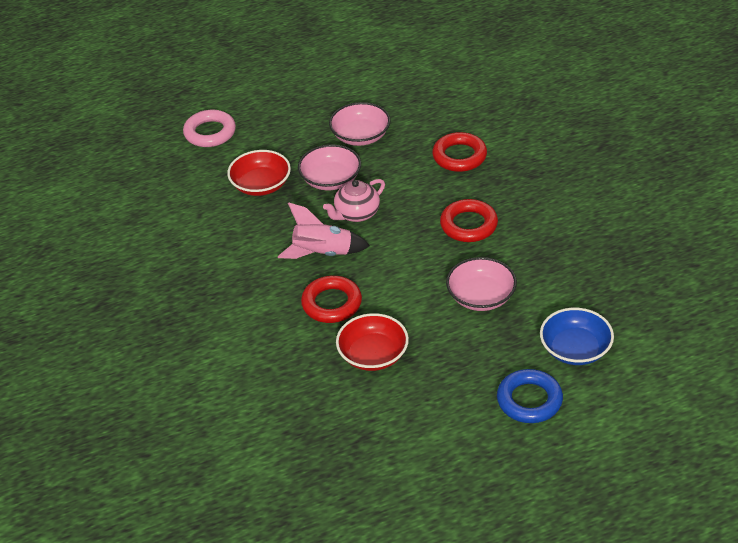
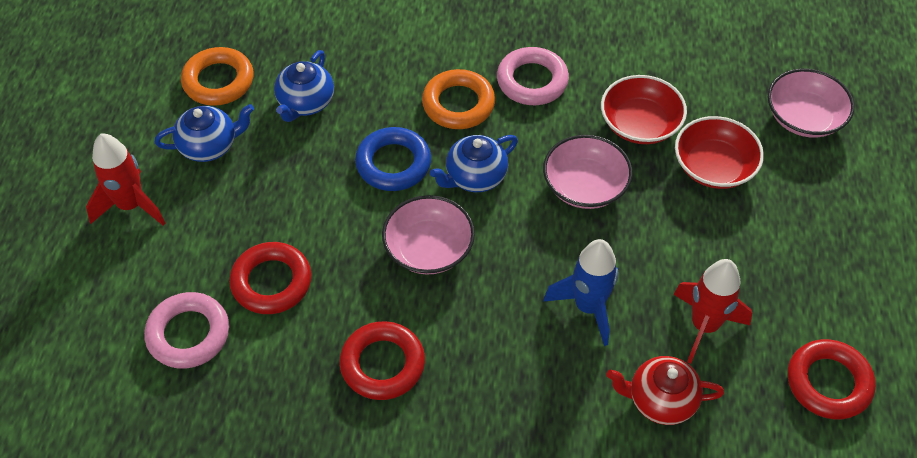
blue bowl: 1 -> 0
blue rocket: 0 -> 1
blue teapot: 0 -> 3
orange ring: 0 -> 2
pink ring: 1 -> 2
pink rocket: 1 -> 0
pink teapot: 1 -> 0
red rocket: 0 -> 2
red teapot: 0 -> 1

